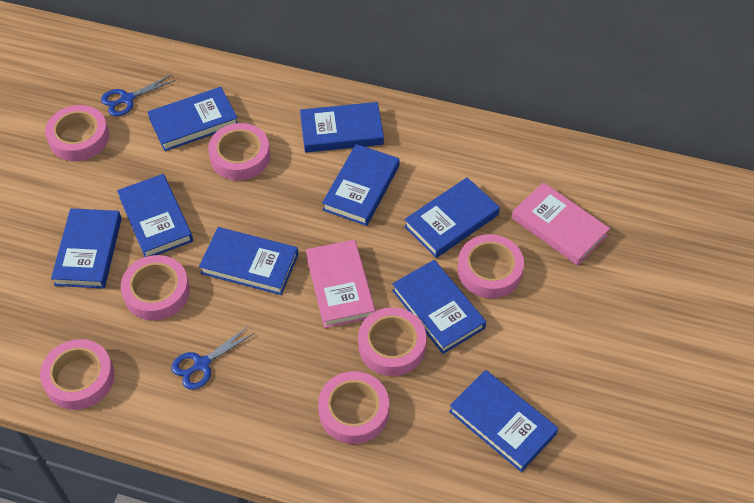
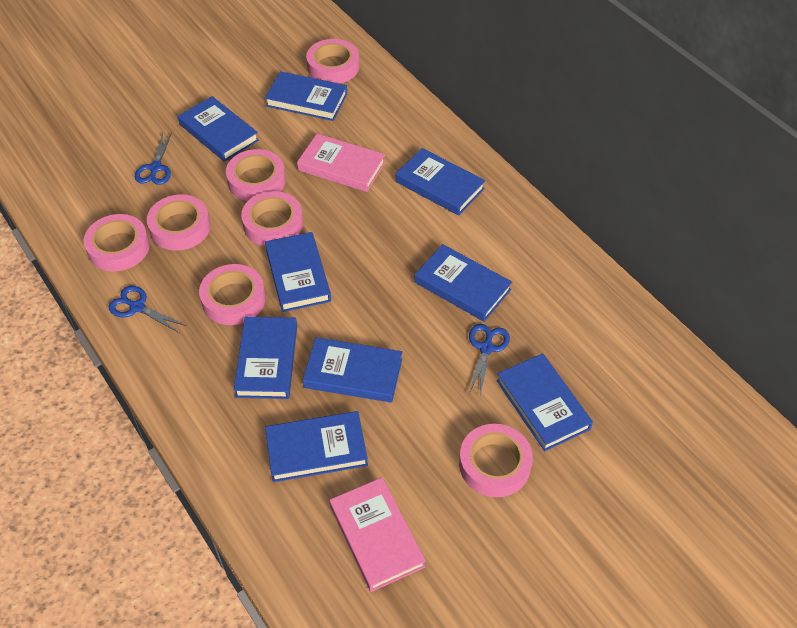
blue scissors: 2 -> 3

